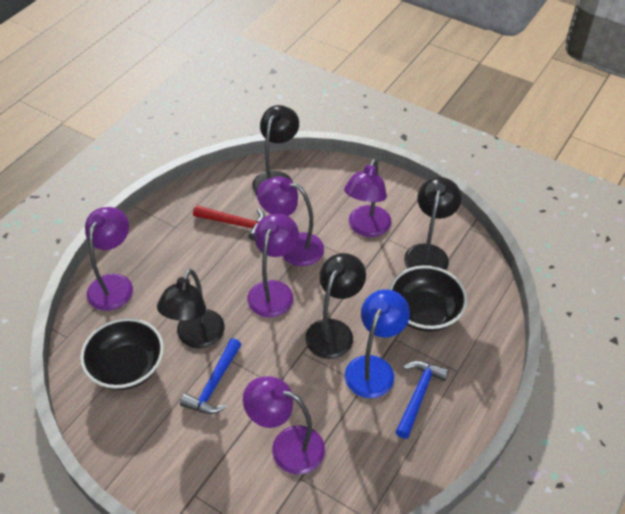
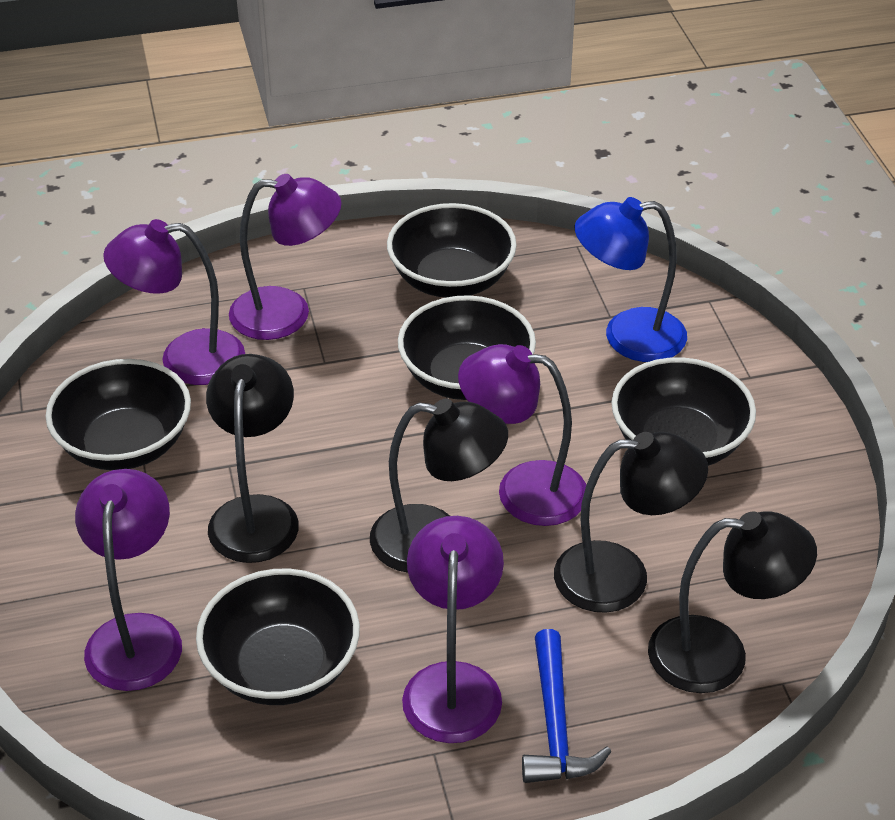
black bowl: 2 -> 5
blue hammer: 2 -> 1
red hammer: 1 -> 0

